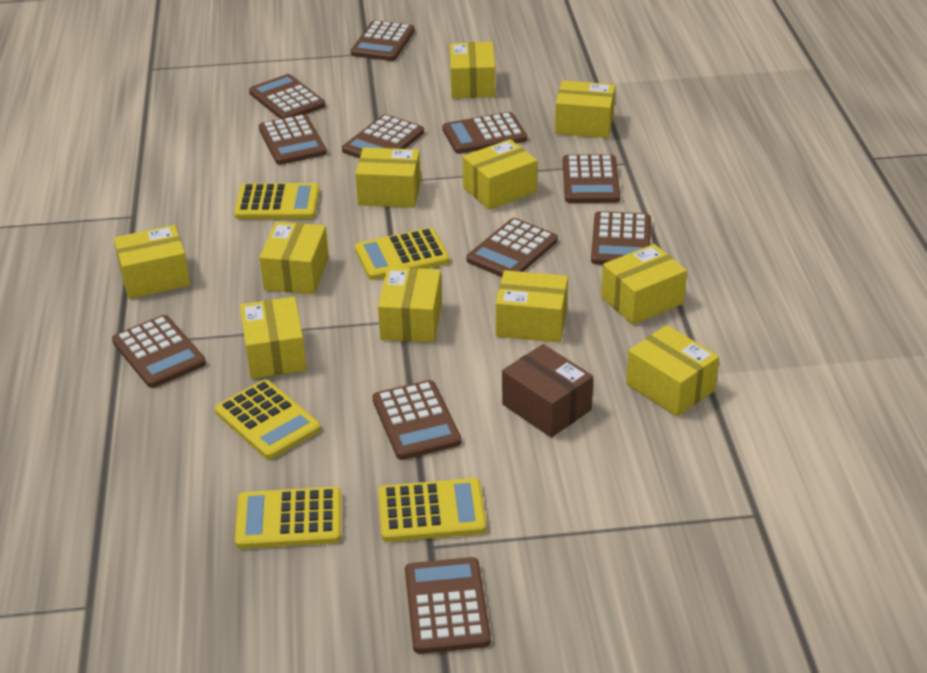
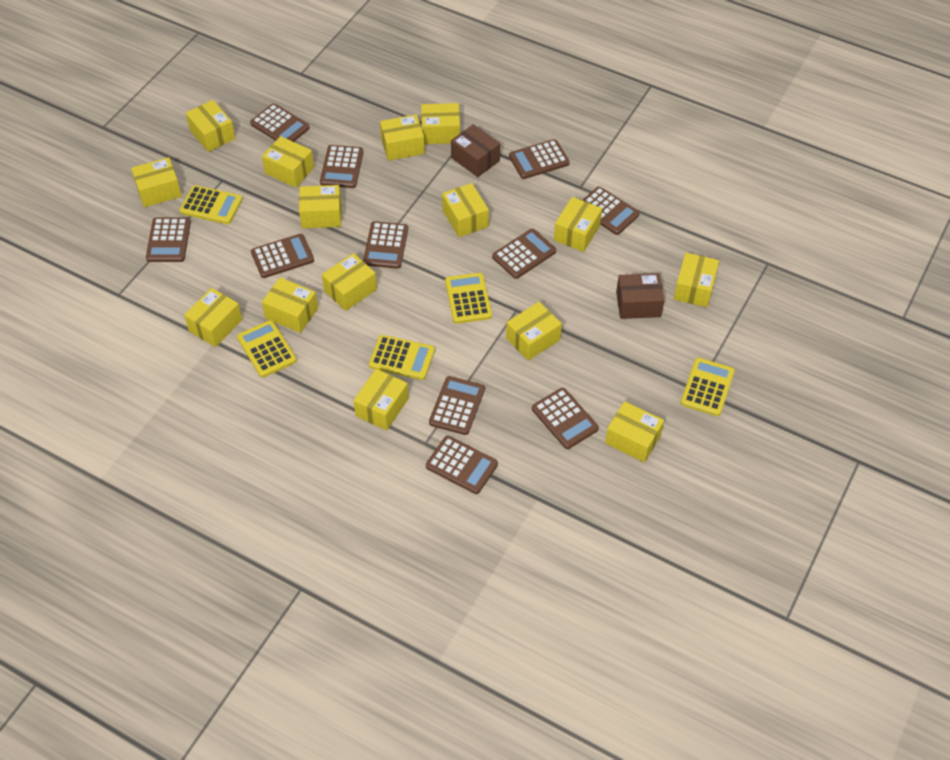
brown box: 1 -> 2
yellow box: 11 -> 15

